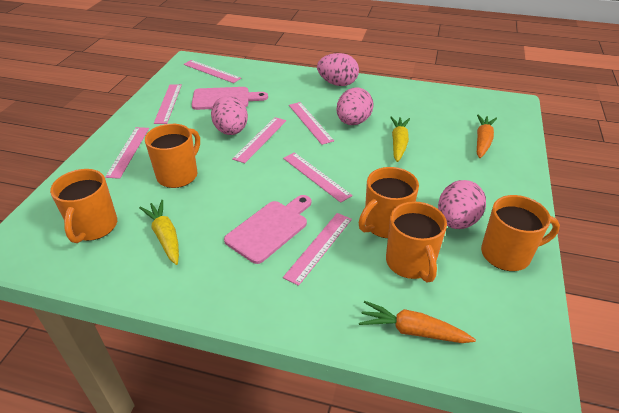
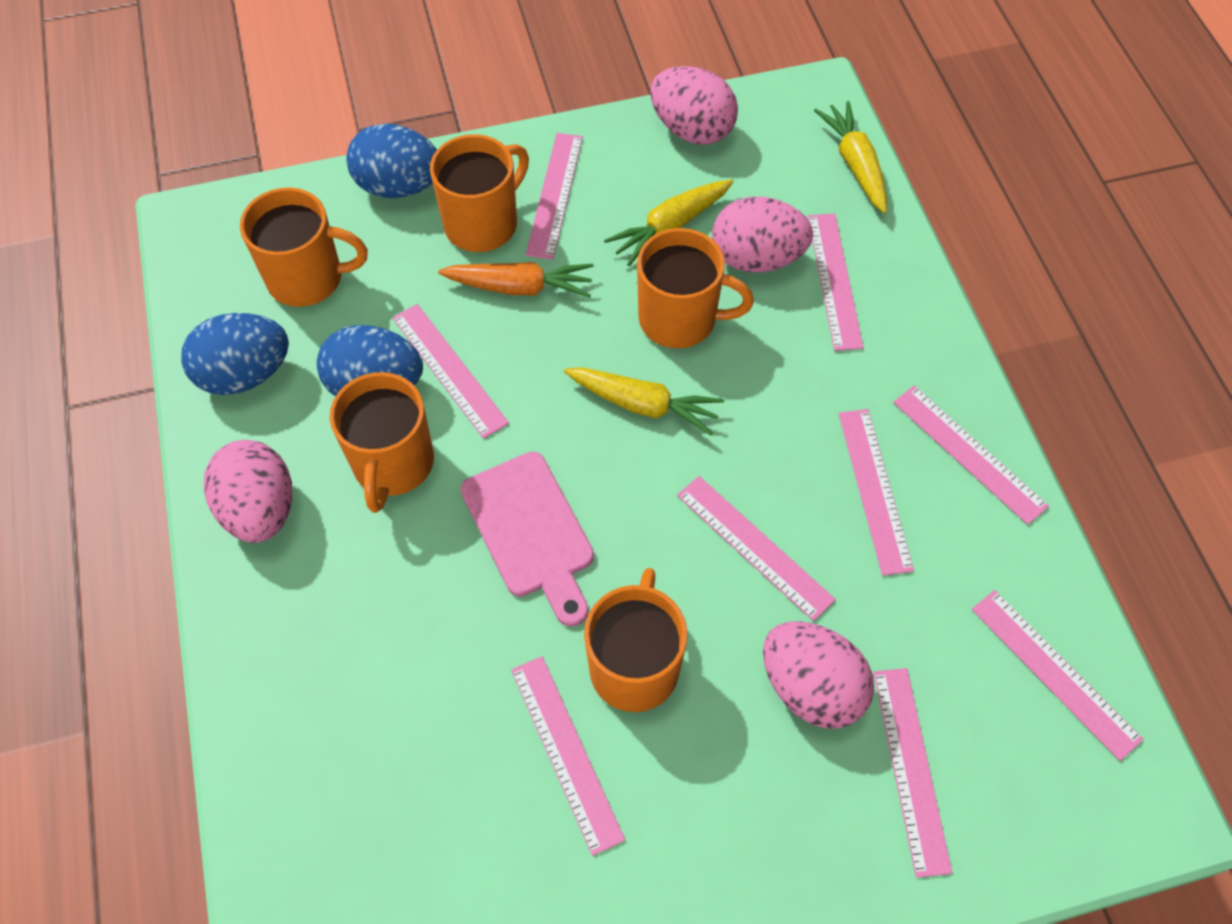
blue egg: 0 -> 3
orange carrot: 2 -> 1
pink cutting board: 2 -> 1
pink ruler: 7 -> 9
yellow carrot: 2 -> 3

